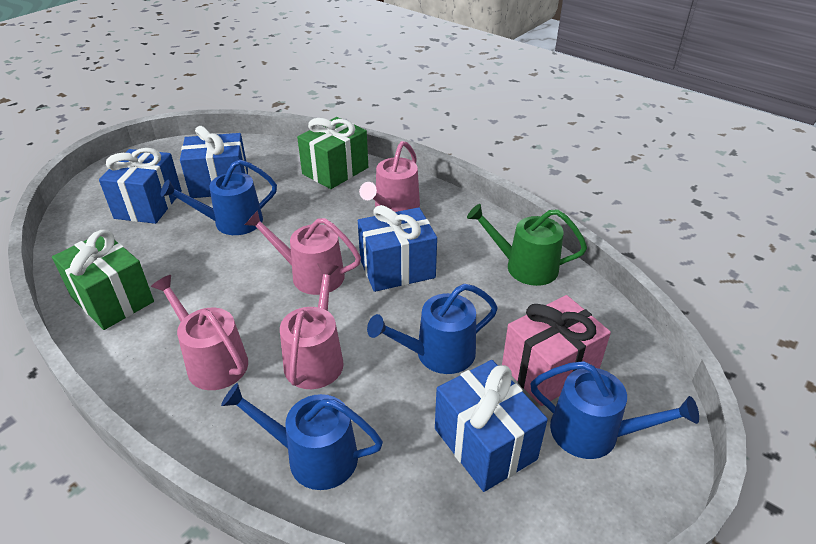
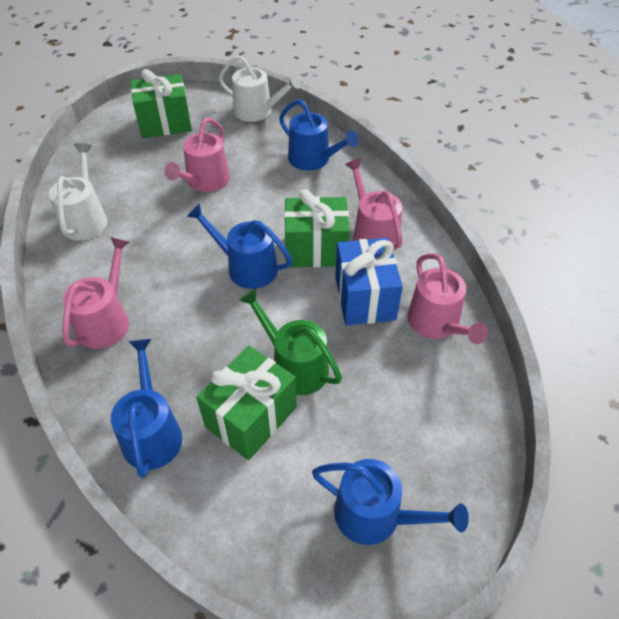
blue gift: 4 -> 1
green gift: 2 -> 3
pink gift: 1 -> 0
white watering can: 0 -> 2

